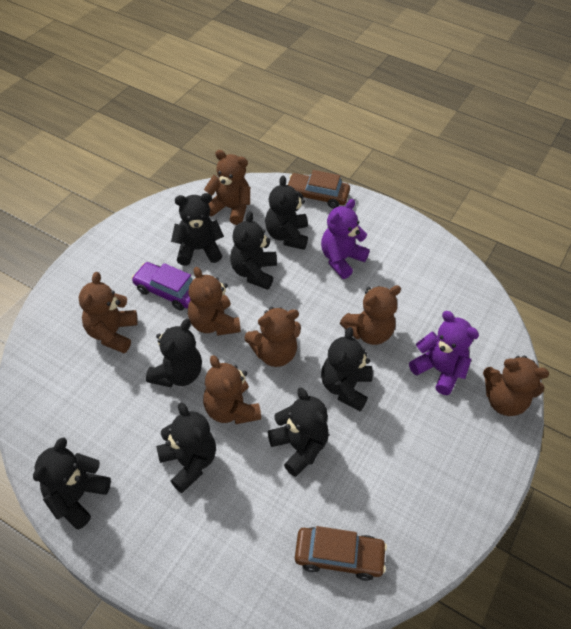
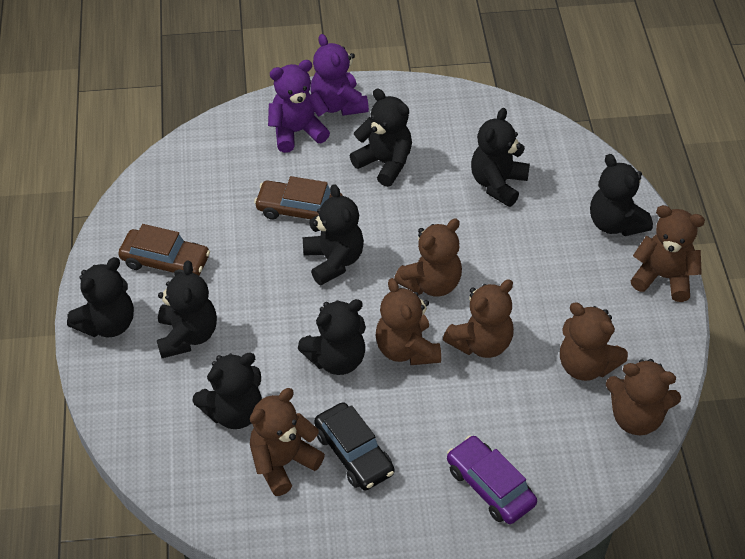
black car: 0 -> 1

